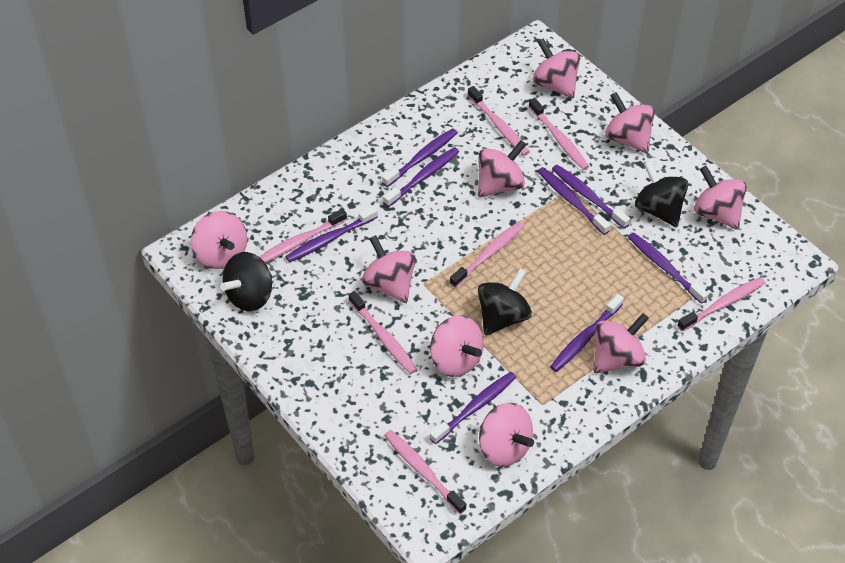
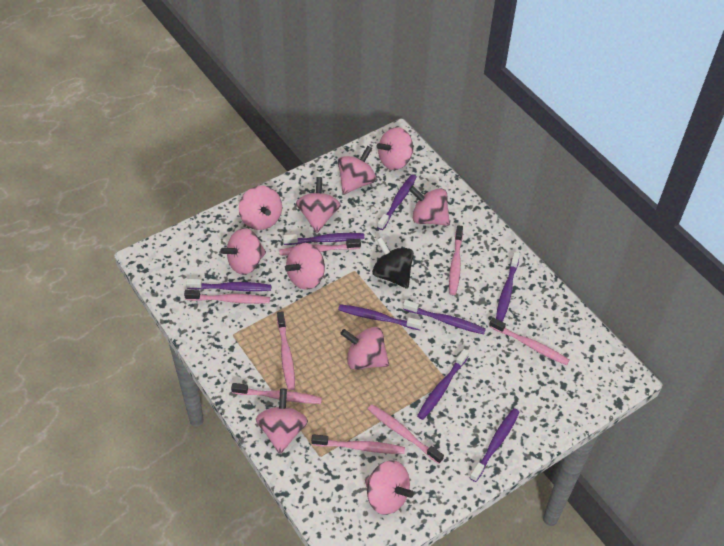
black spinning top: 3 -> 1
pink spinning top: 9 -> 10
pink toothbrush: 7 -> 8

